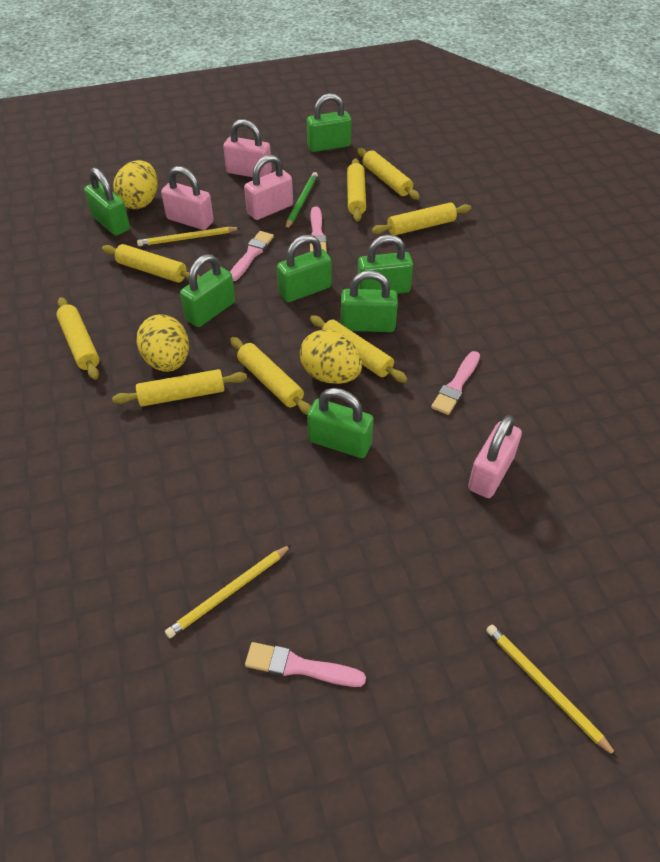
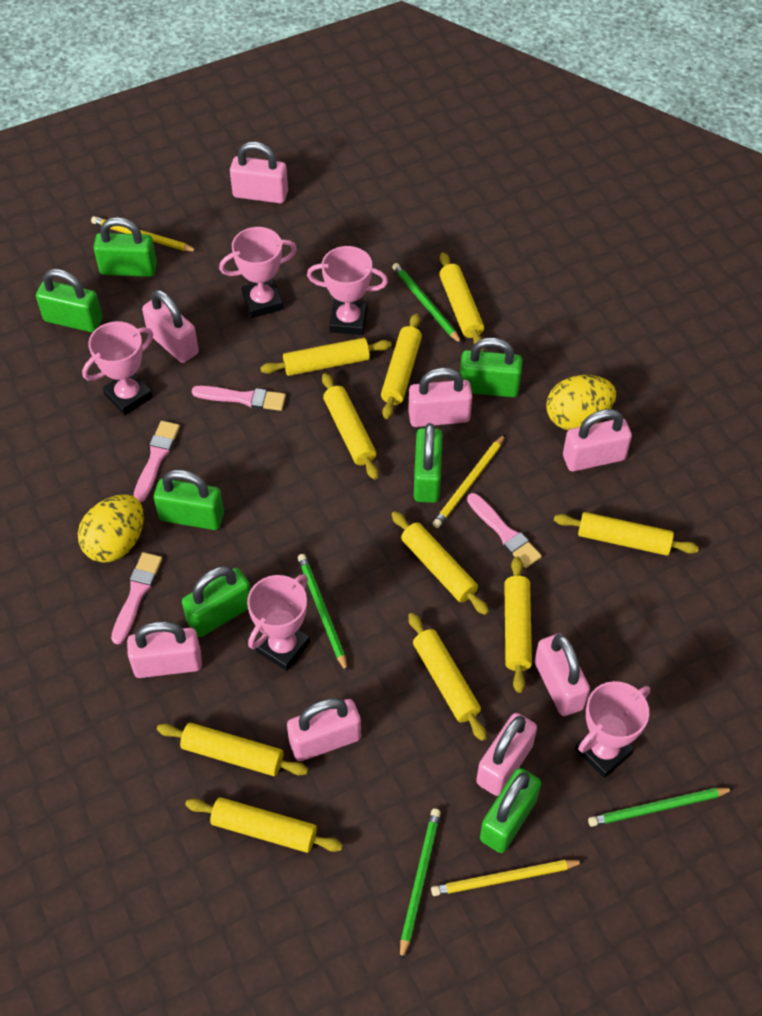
green pencil: 1 -> 4
pink padlock: 4 -> 8
pink trophy: 0 -> 5
yellow egg: 3 -> 2
yellow rolling pin: 8 -> 10

